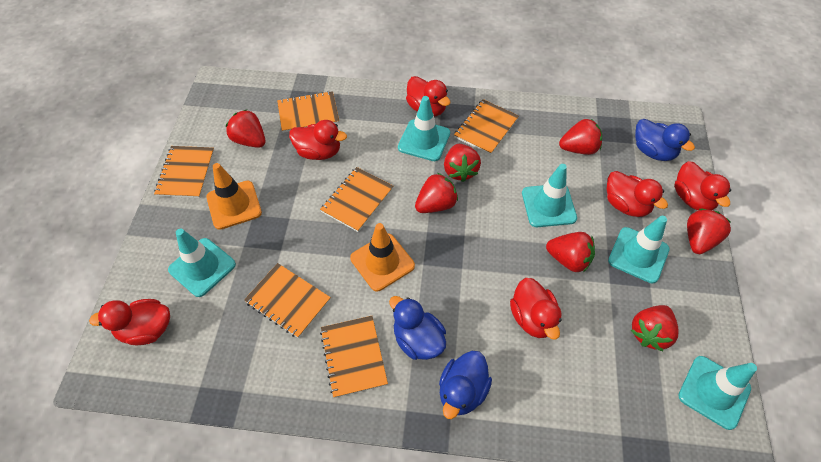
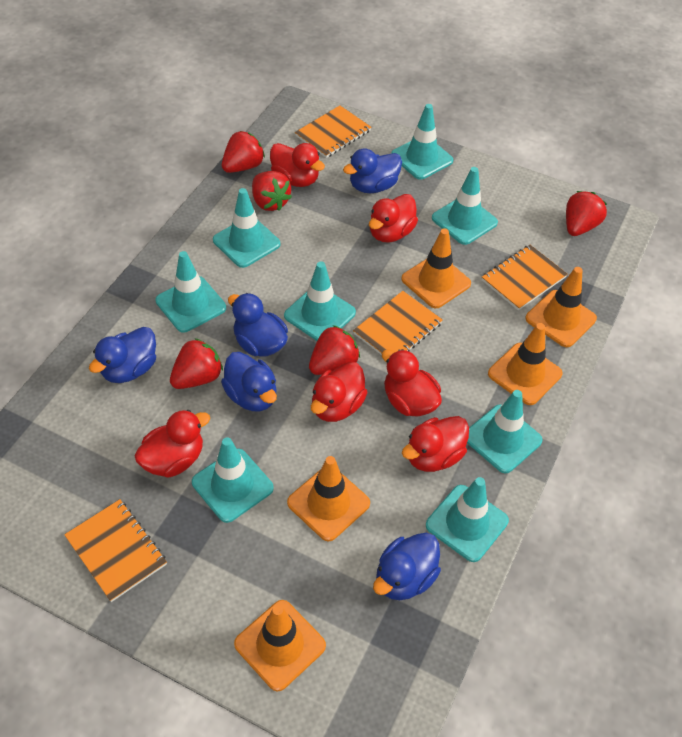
blue duck: 3 -> 5
orange notebook: 6 -> 4
orange traffic cone: 2 -> 5
red strawberry: 7 -> 5
turquoise traffic cone: 5 -> 8

